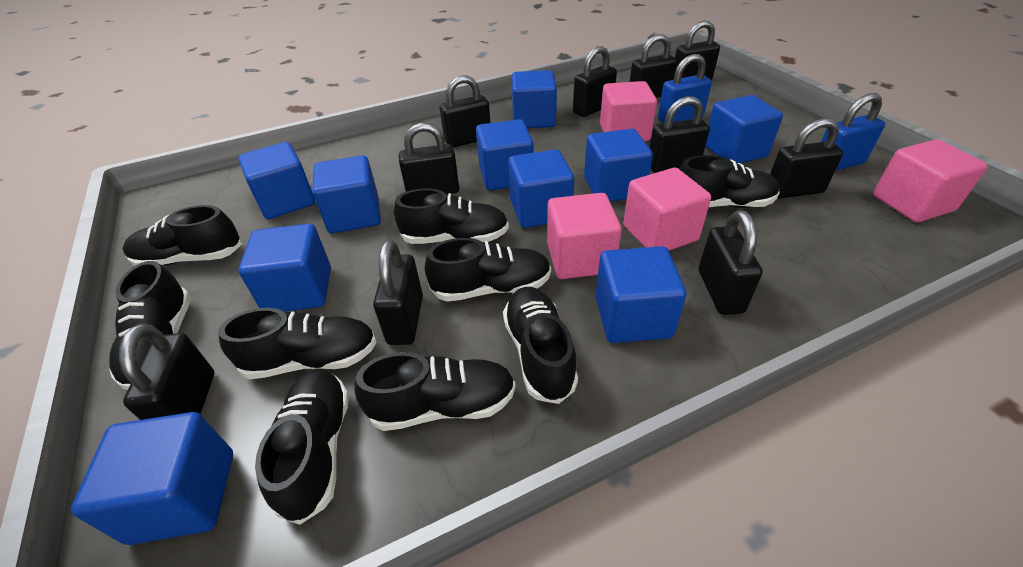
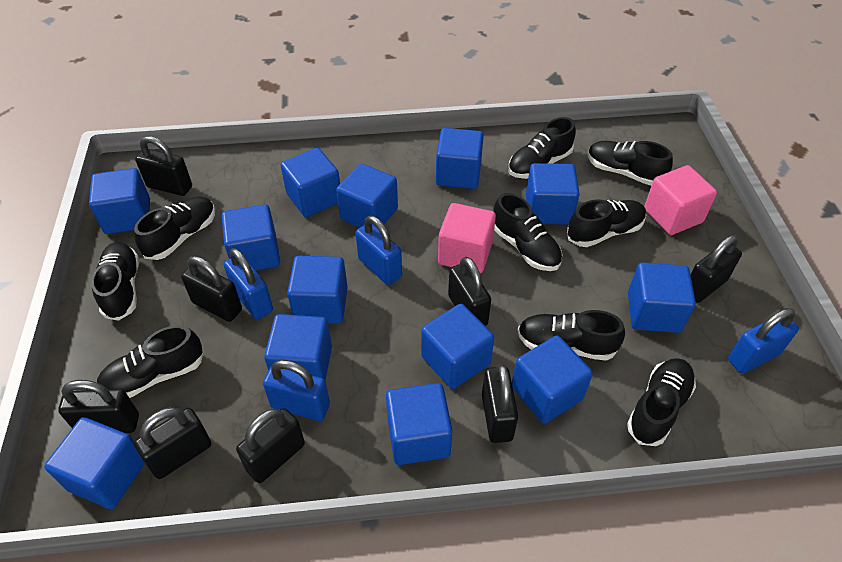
black padlock: 10 -> 8
blue cube: 10 -> 13
blue padlock: 2 -> 4
pink cube: 4 -> 2

